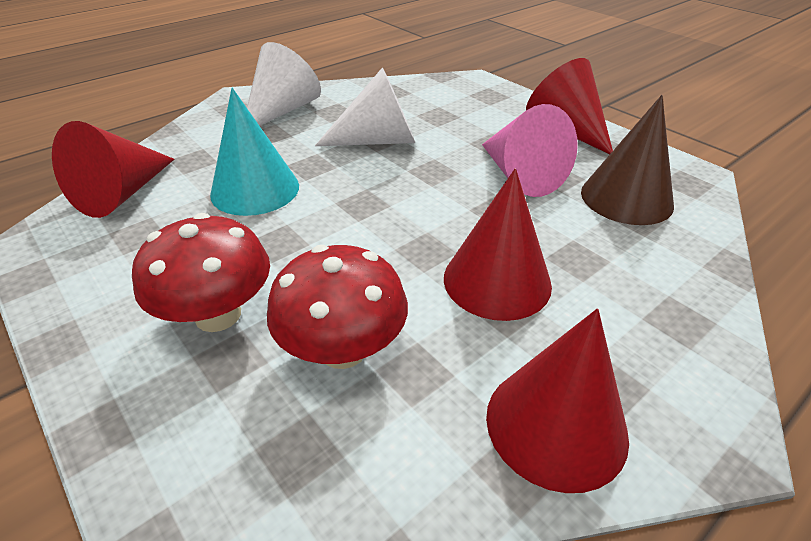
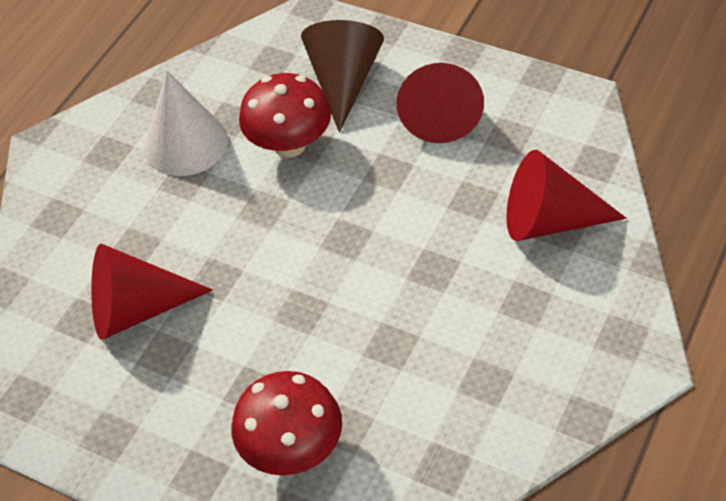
pink cone: 1 -> 0
red cone: 4 -> 3
turquoise cone: 1 -> 0
white cone: 2 -> 1

